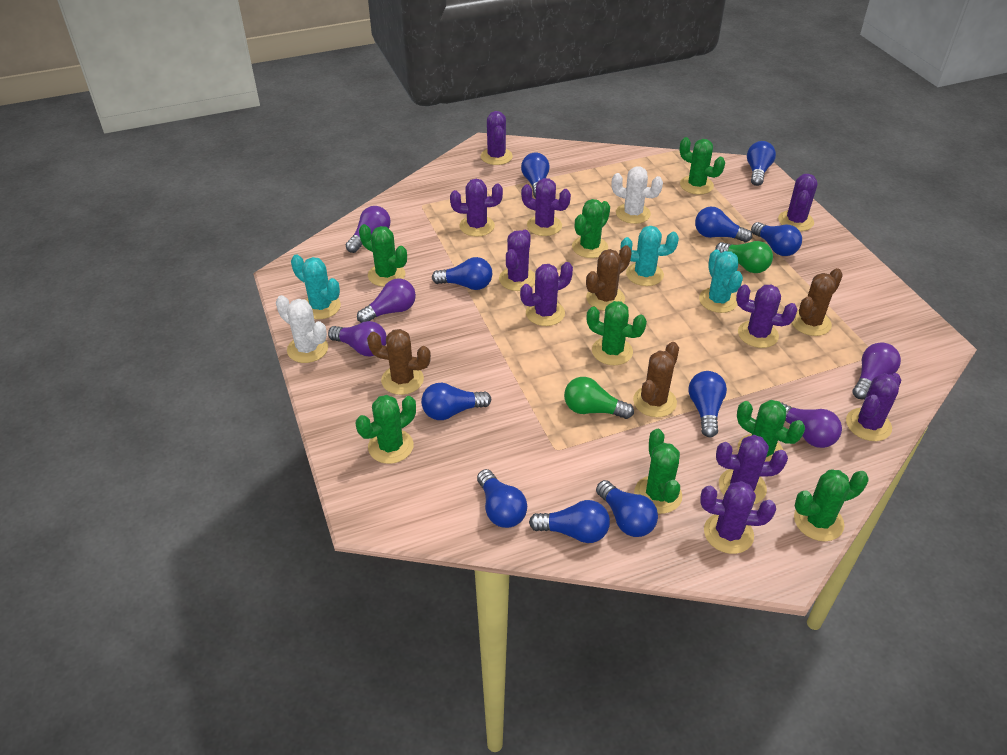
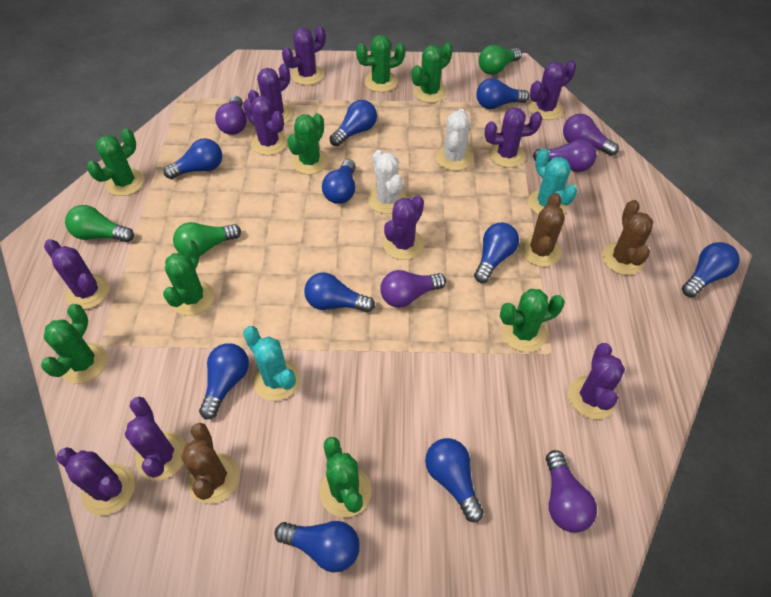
brown cactus: 4 -> 3
green light bulb: 2 -> 3
turquoise cactus: 3 -> 2

